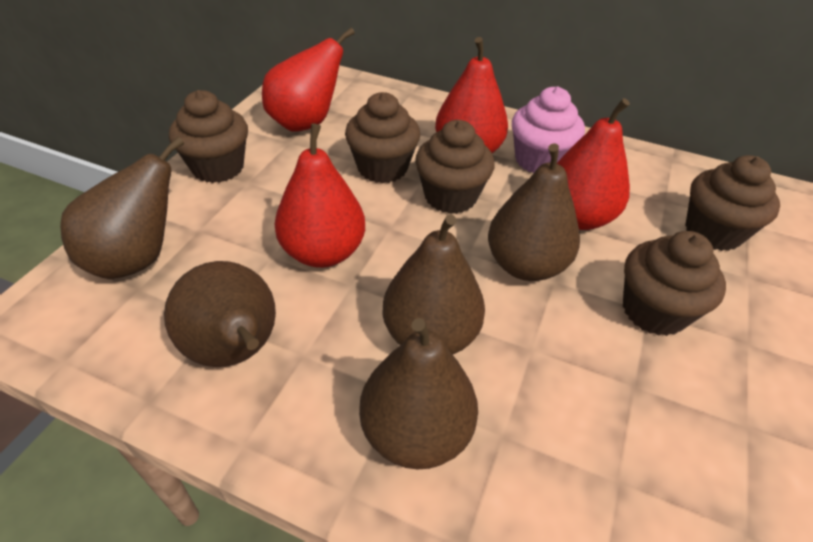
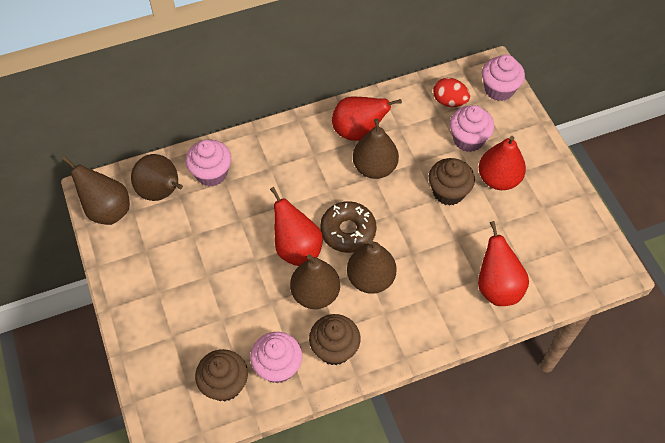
brown cupcake: 5 -> 3
brown donut: 0 -> 1
pink cupcake: 1 -> 4
red egg: 0 -> 1

